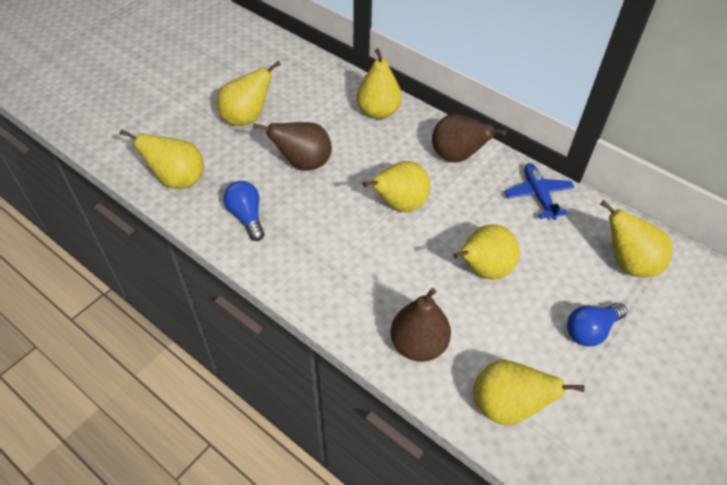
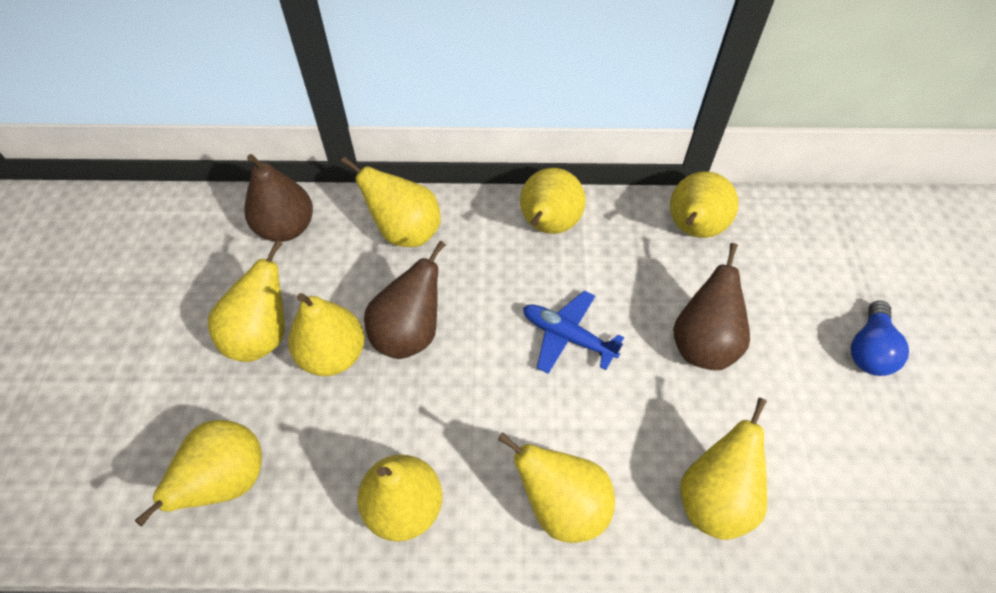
blue light bulb: 2 -> 1
yellow pear: 7 -> 9

